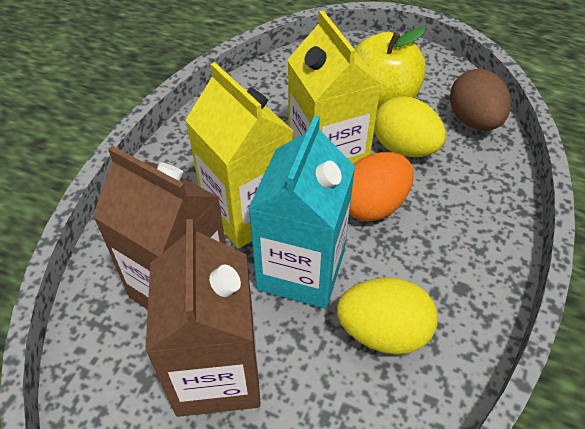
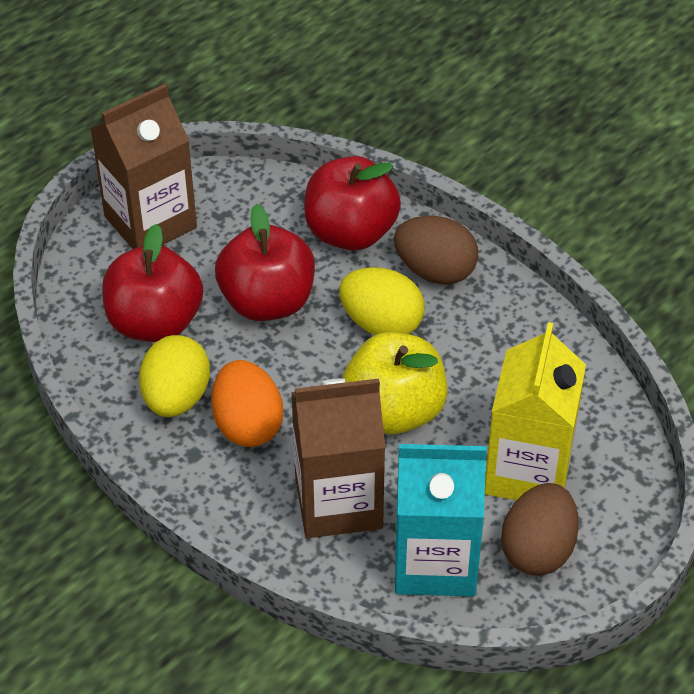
brown egg: 1 -> 2
red apple: 0 -> 3
yellow carton: 2 -> 1

